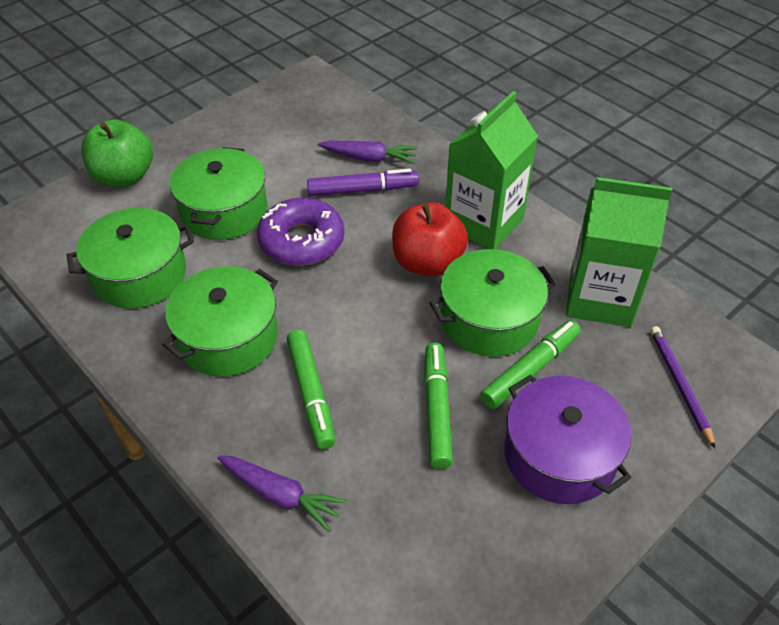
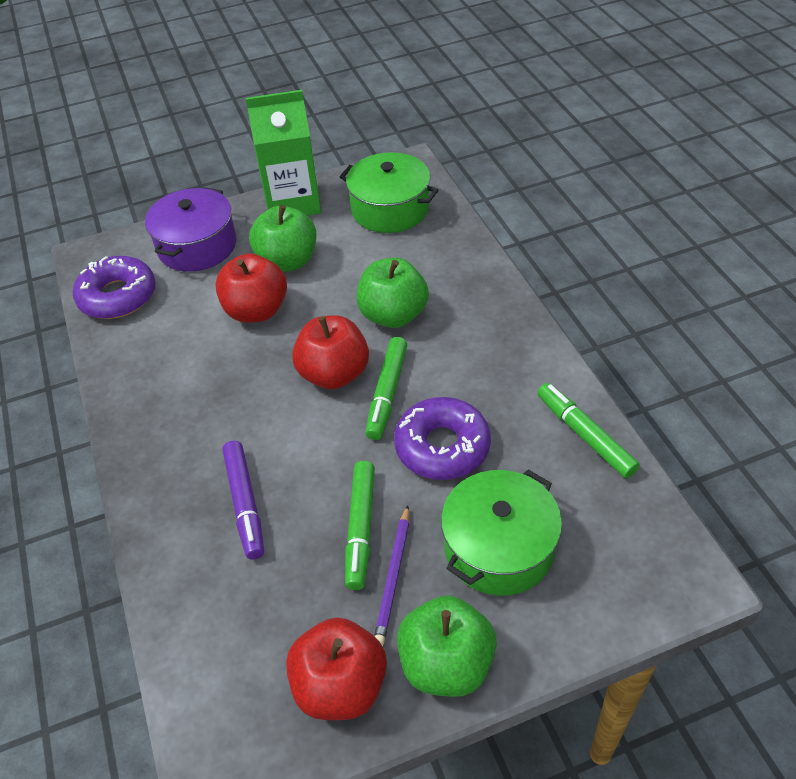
green apple: 1 -> 3
green carton: 2 -> 1
green pot: 4 -> 2
purple carrot: 2 -> 0
purple donut: 1 -> 2
red apple: 1 -> 3

